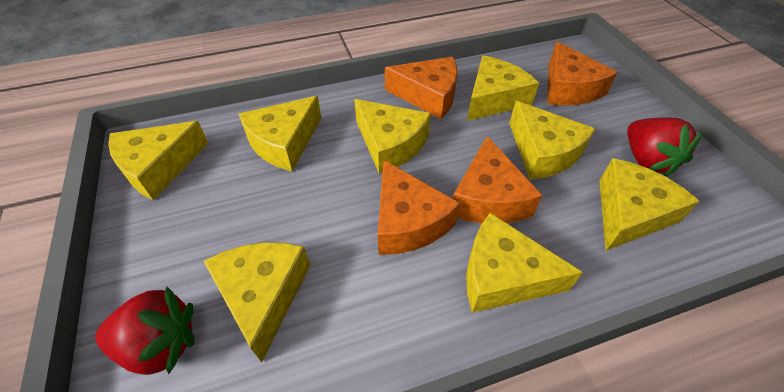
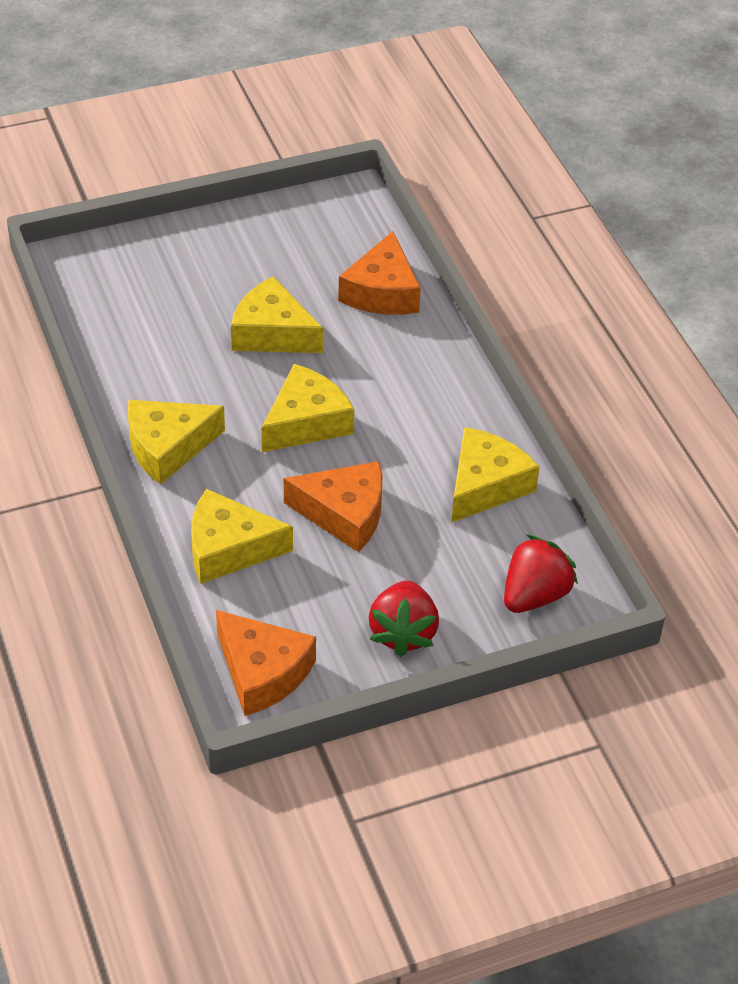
orange cheese: 4 -> 3
yellow cheese: 8 -> 5

